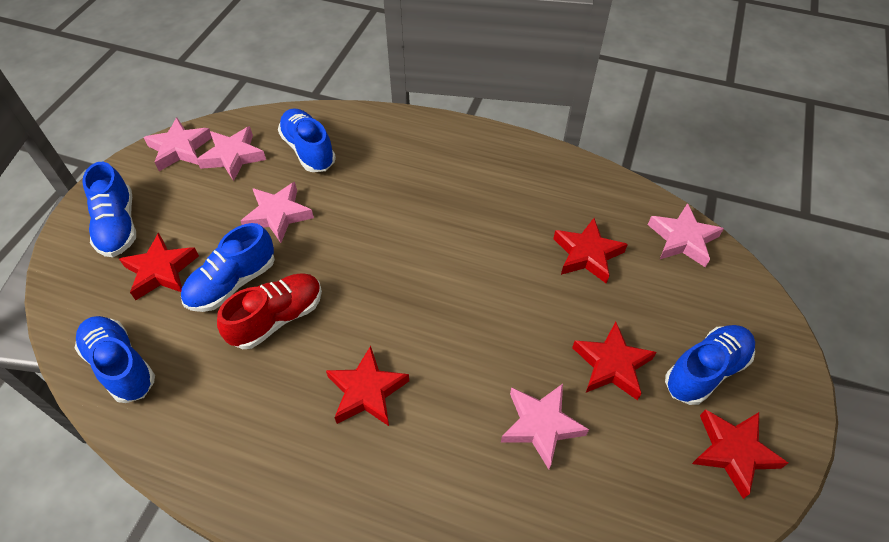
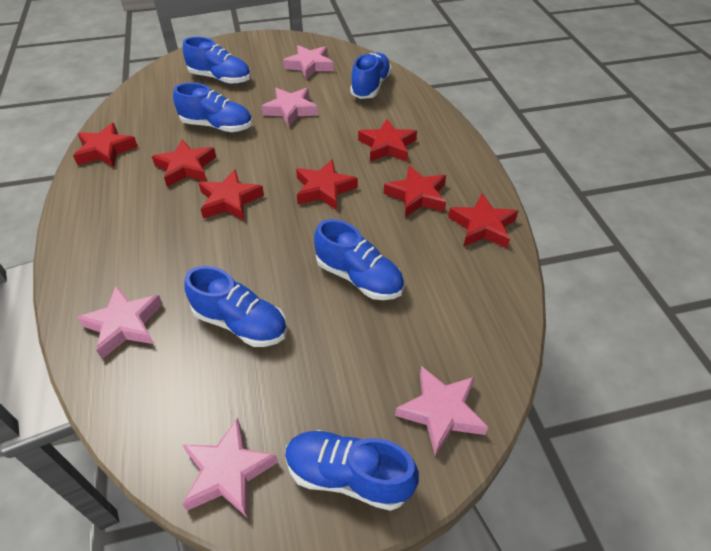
blue shoe: 5 -> 6
red shoe: 1 -> 0
red star: 5 -> 7

